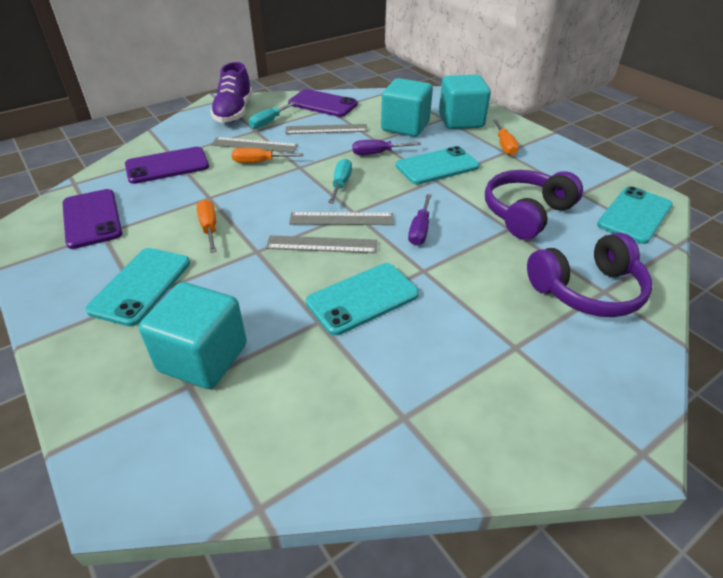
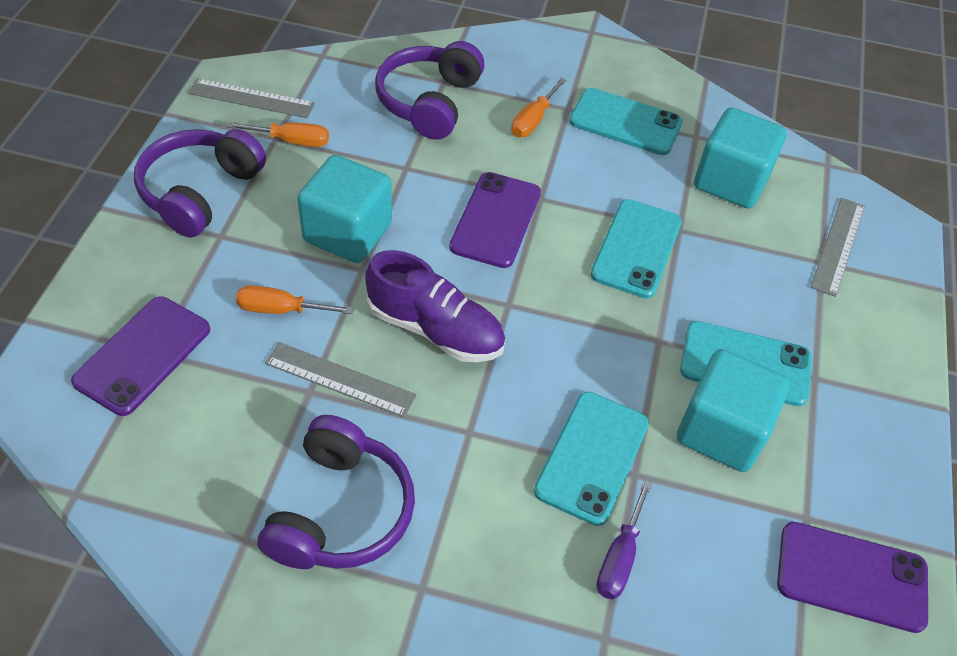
grey ruler: 4 -> 3
purple headphones: 2 -> 3
purple screwdriver: 2 -> 1
turquoise screwdriver: 2 -> 0

